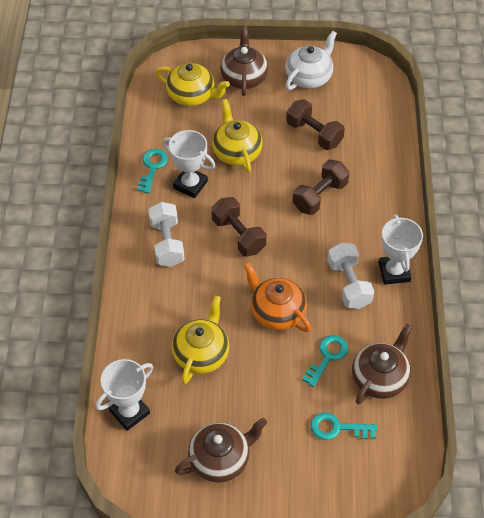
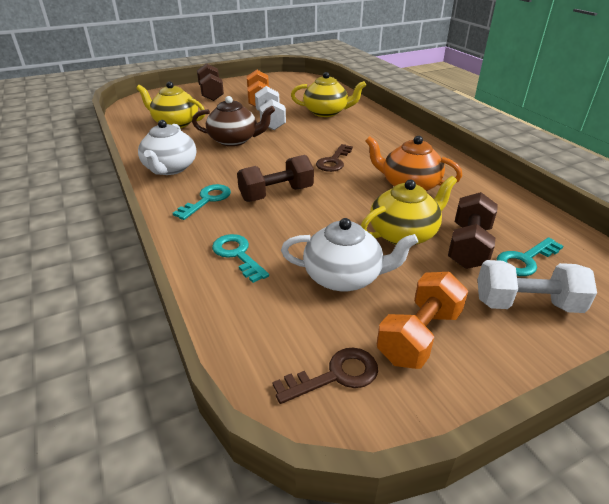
brown key: 0 -> 2
brown teapot: 3 -> 1
orange dumbbell: 0 -> 2
white teapot: 1 -> 2
white trophy: 3 -> 0

